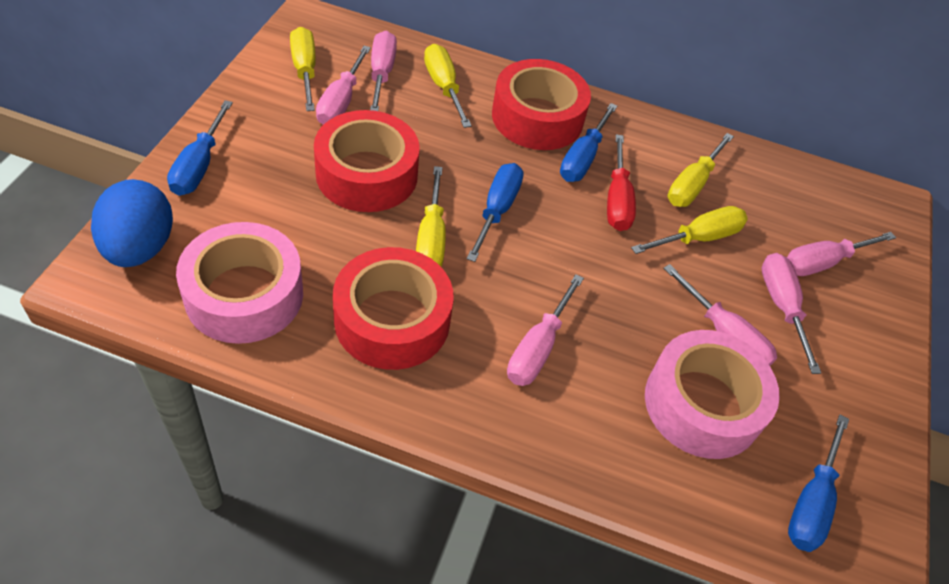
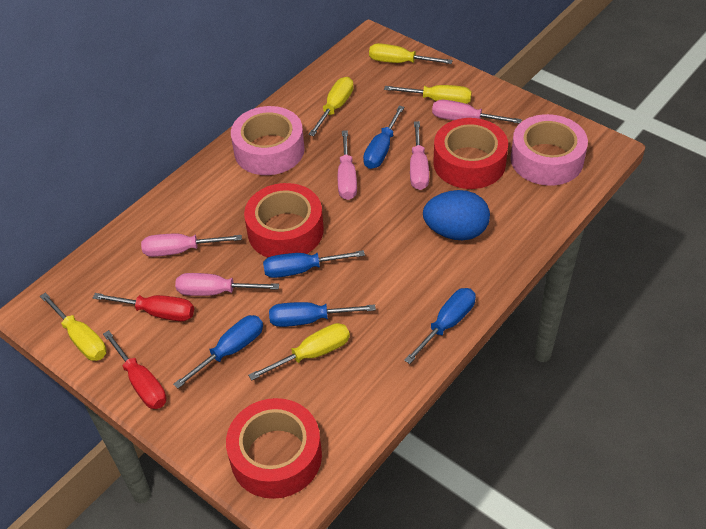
blue screwdriver: 4 -> 5
pink screwdriver: 6 -> 5
red screwdriver: 1 -> 2

